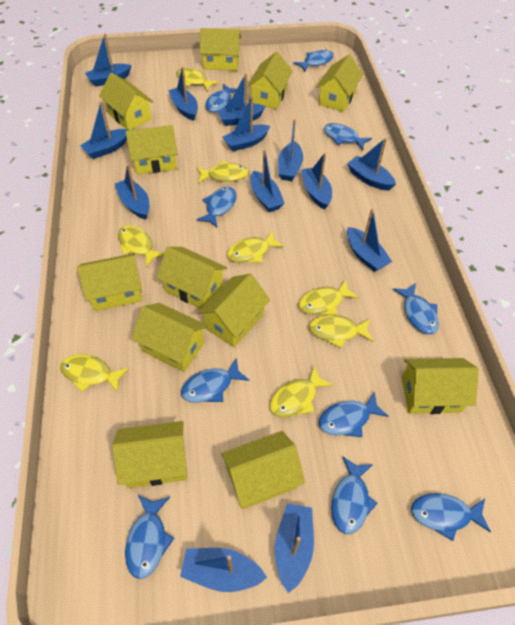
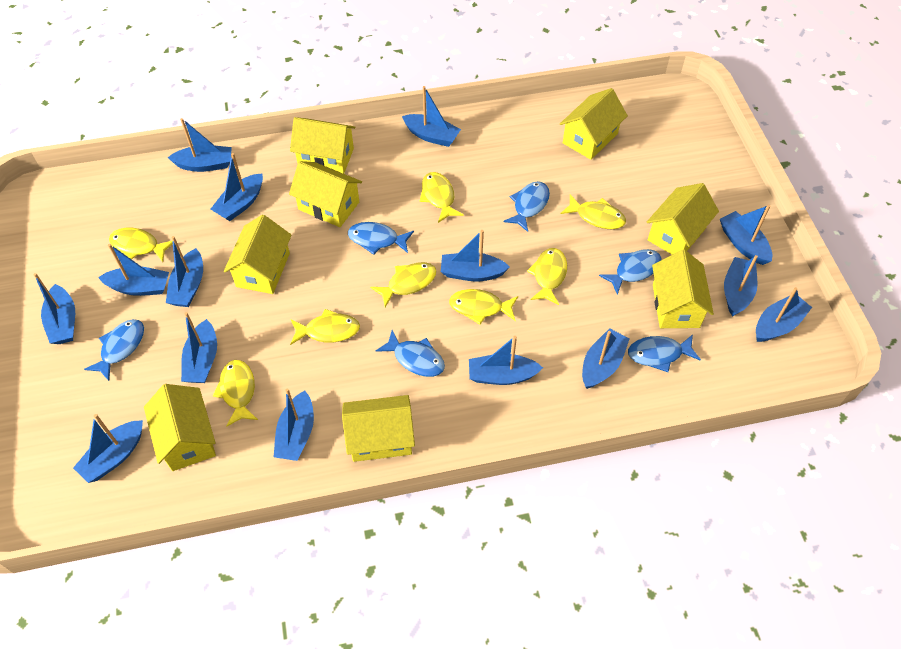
blue boat: 13 -> 15
blue fish: 10 -> 6
yellow house: 12 -> 8

